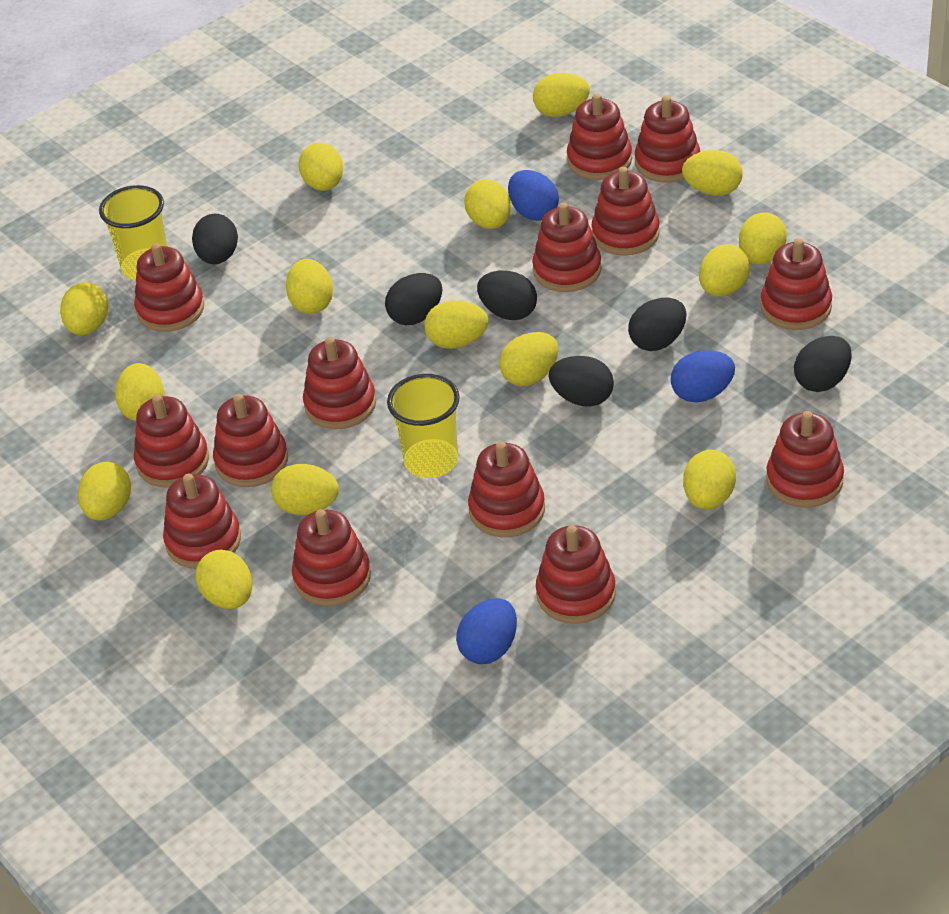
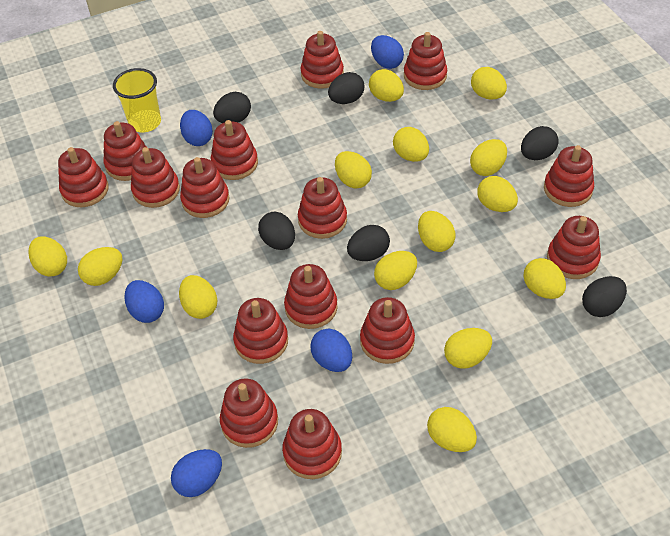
blue egg: 3 -> 5
red stacking toy: 14 -> 15
yellow cup: 2 -> 1
yellow egg: 15 -> 14

